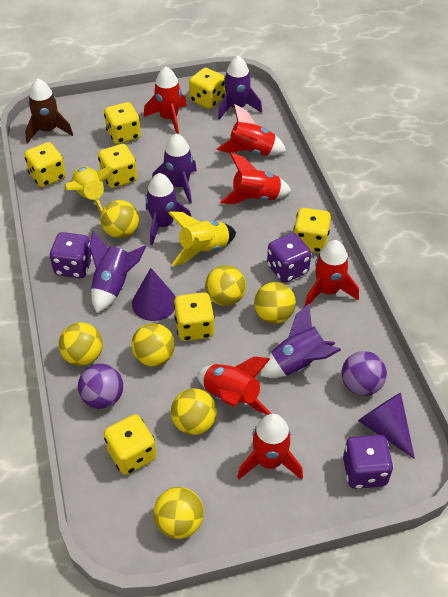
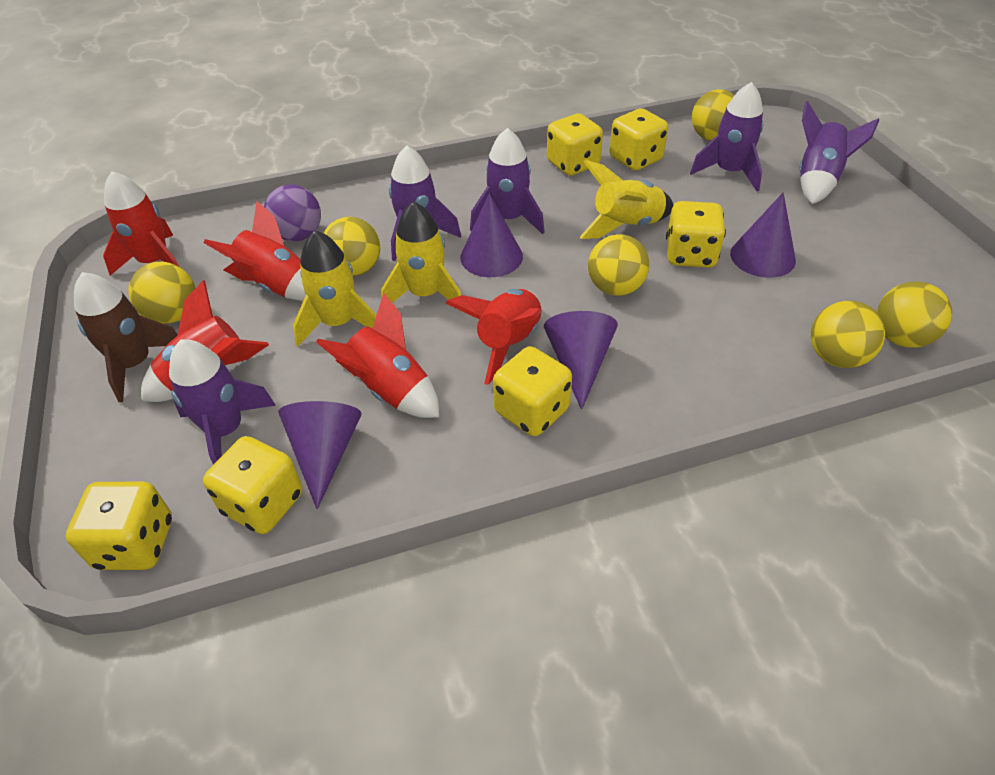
purple ball: 2 -> 1
purple cone: 2 -> 4
purple dice: 3 -> 0
red rocket: 6 -> 5
yellow ball: 7 -> 6
yellow dice: 7 -> 6
yellow rocket: 2 -> 3

